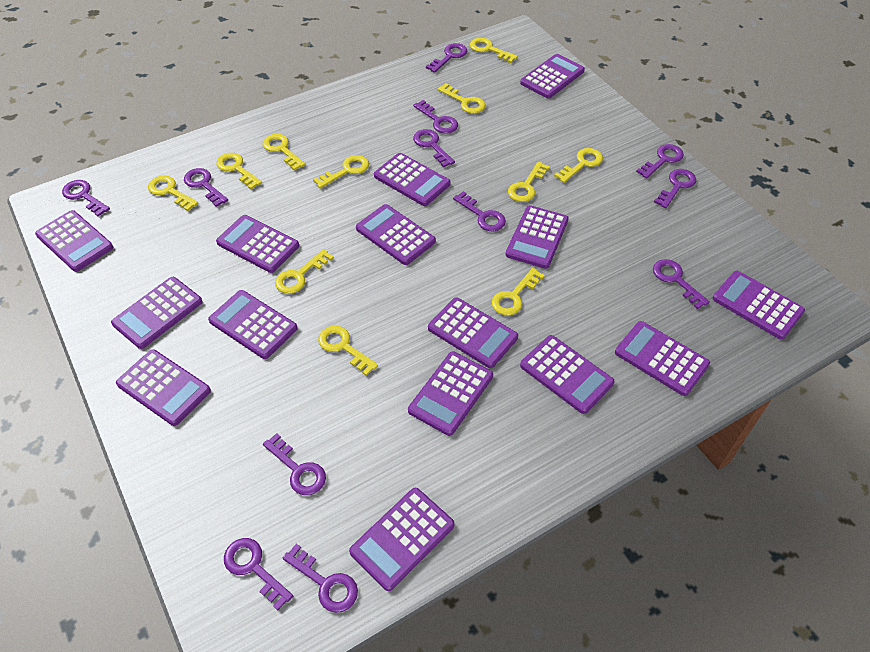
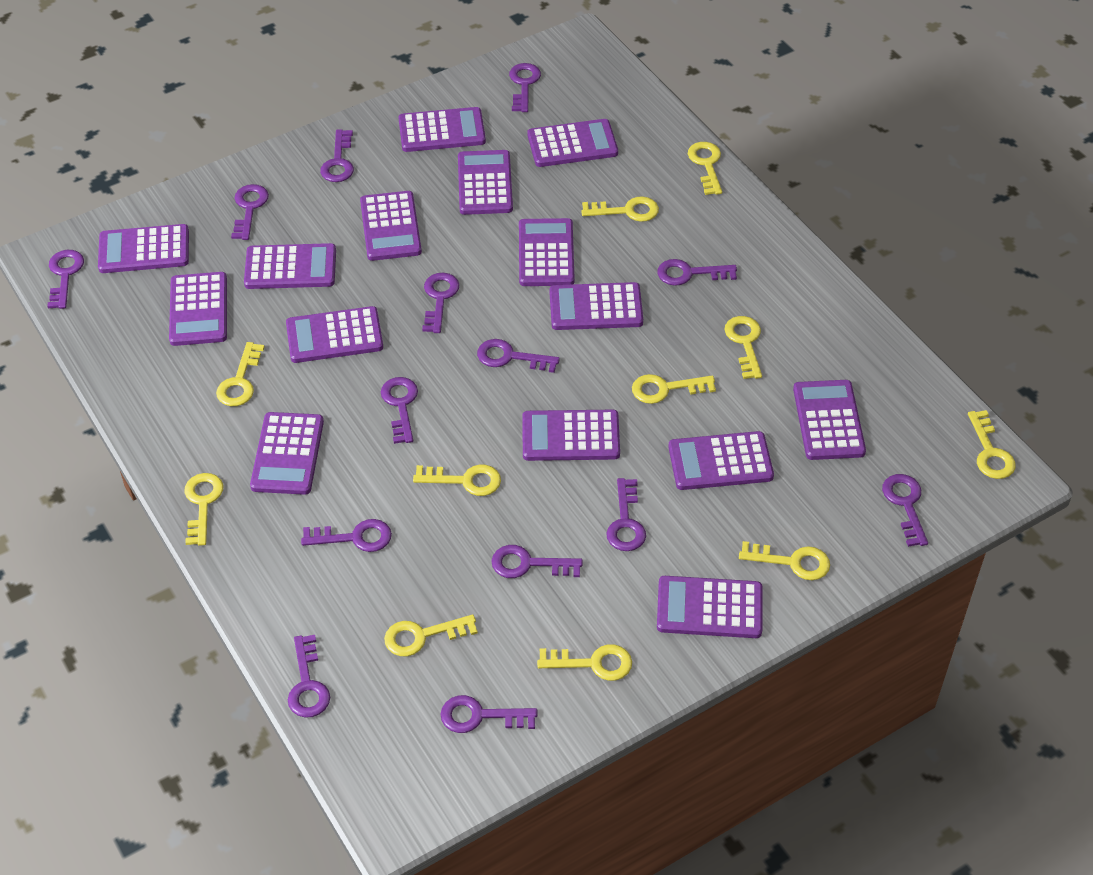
purple key: 12 -> 14

